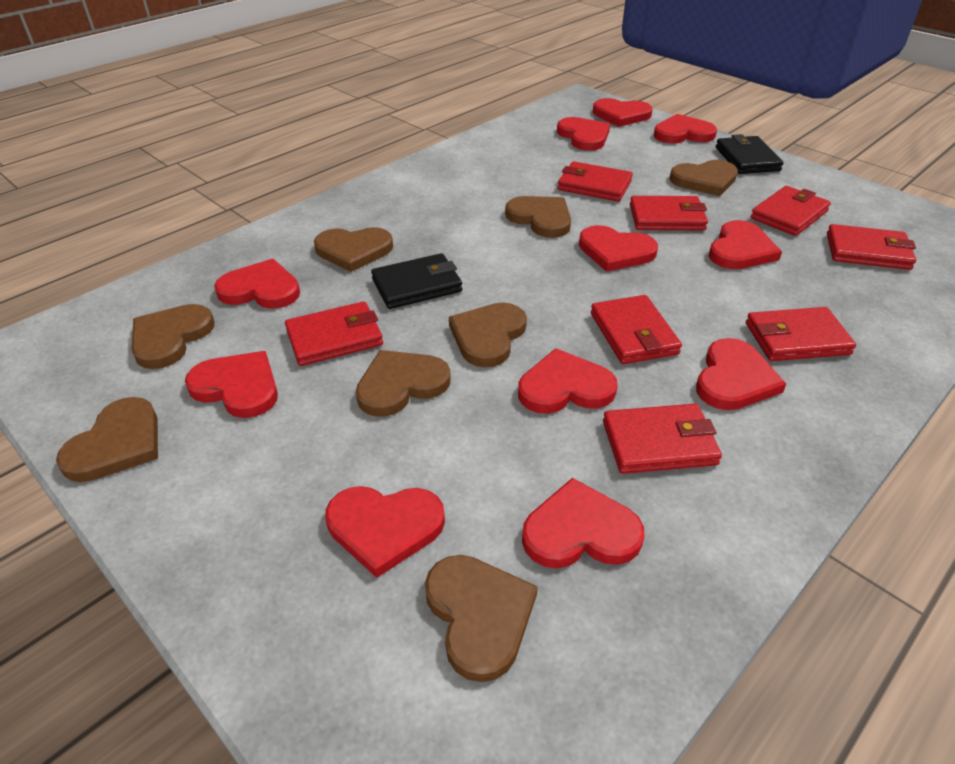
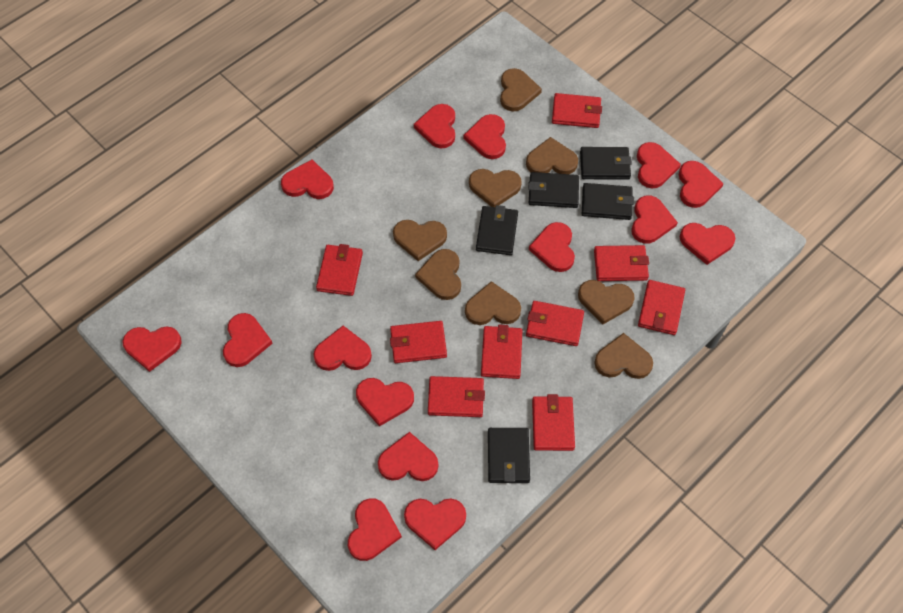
black wallet: 2 -> 5
red heart: 11 -> 15
red wallet: 8 -> 9

